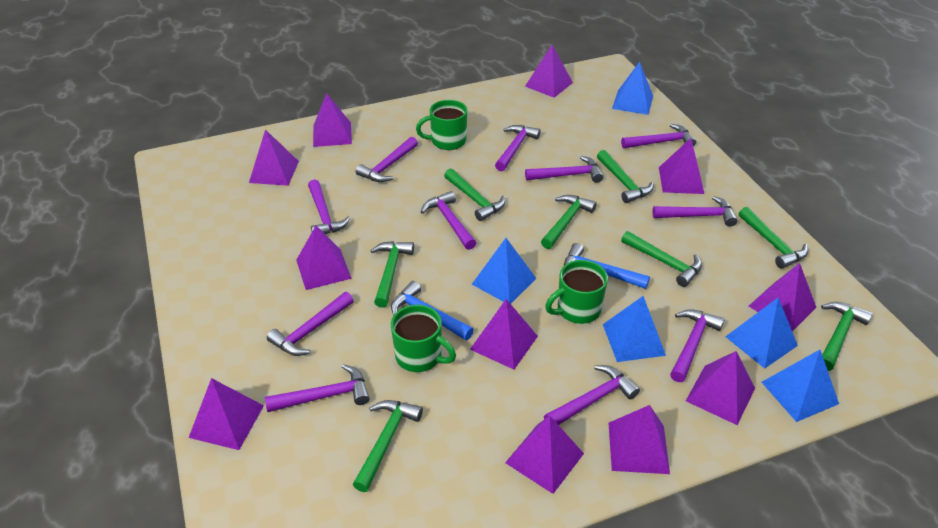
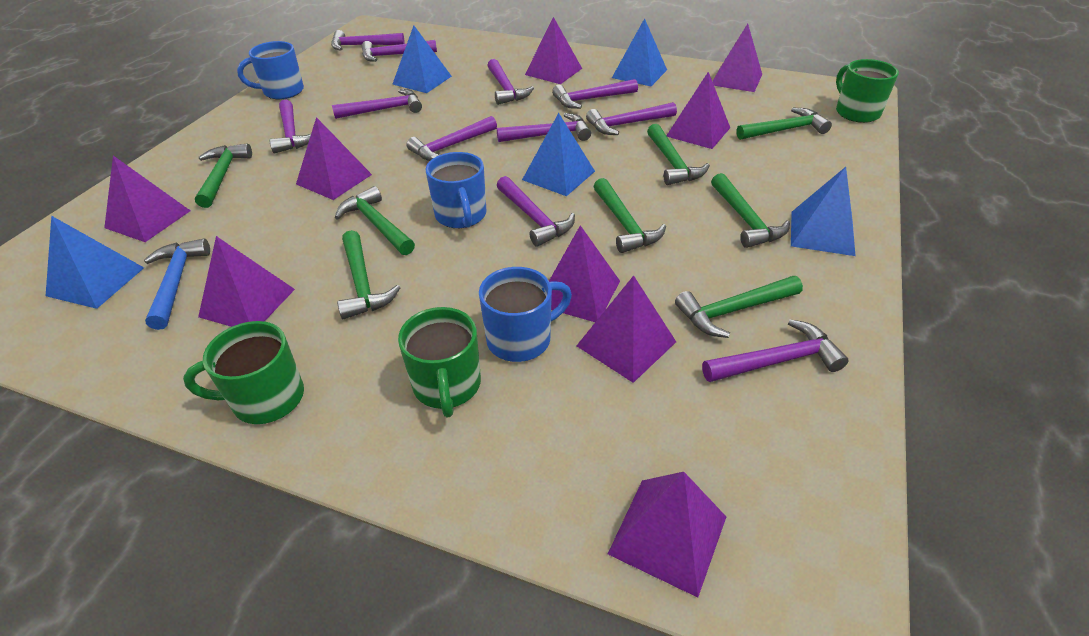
blue hammer: 2 -> 1
blue mug: 0 -> 3
purple pyramid: 11 -> 9

